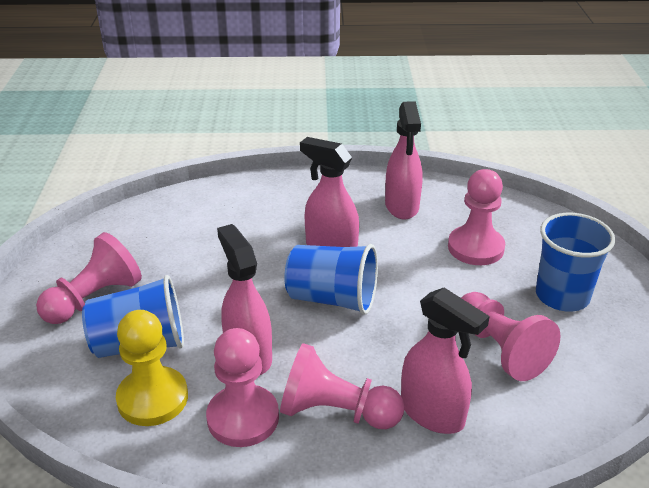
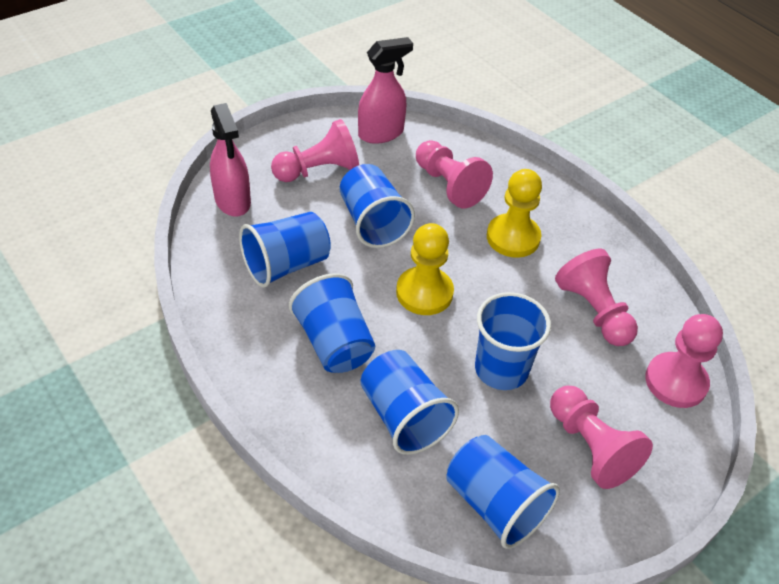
blue cup: 3 -> 6
pink spray bottle: 4 -> 2
yellow pawn: 1 -> 2

